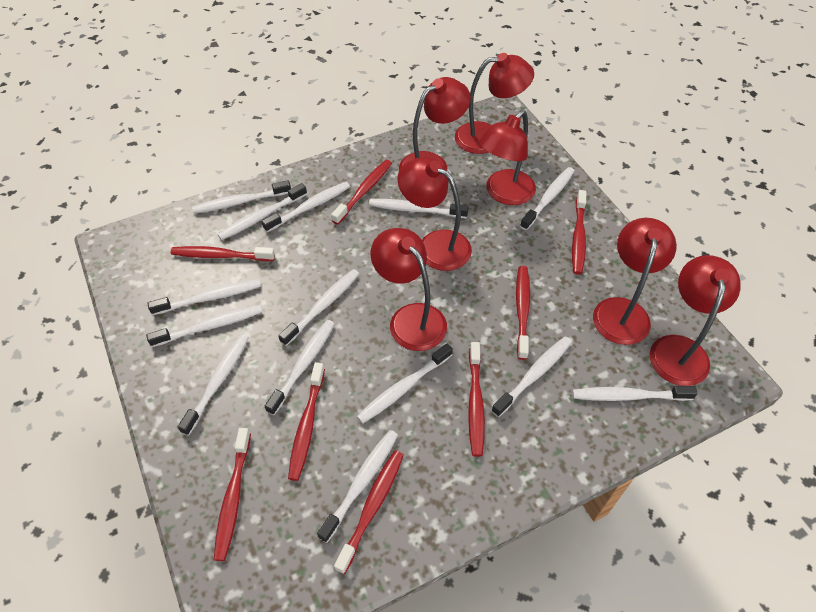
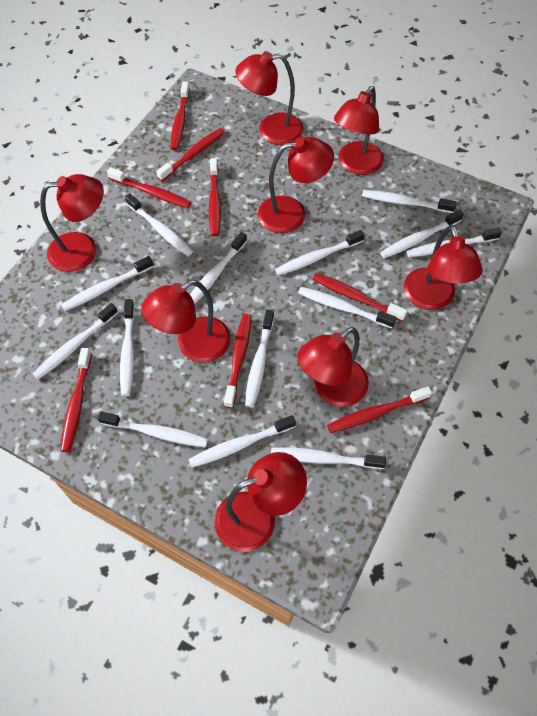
red lamp: 7 -> 8

